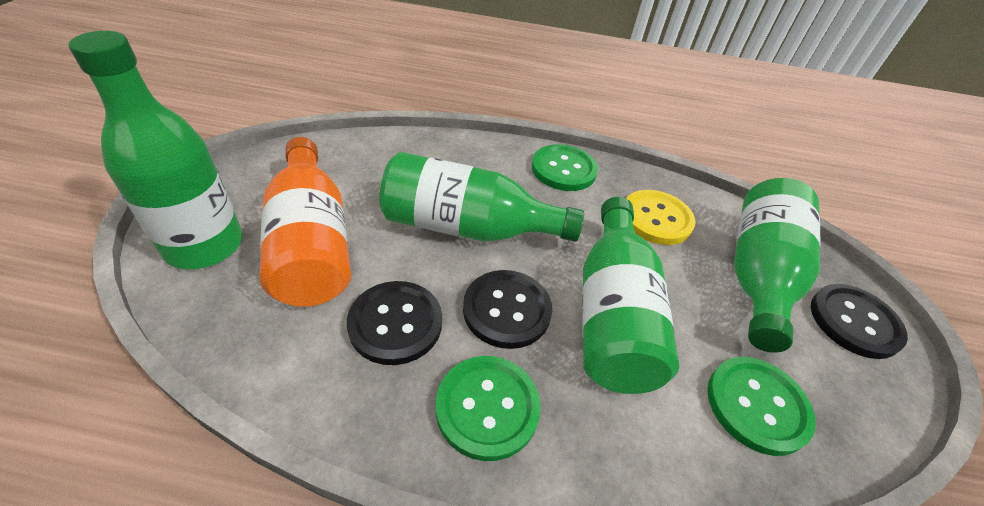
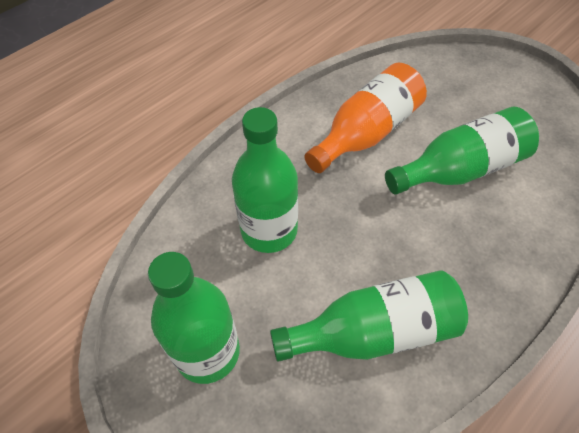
black button: 3 -> 0
green button: 3 -> 0
yellow button: 1 -> 0

